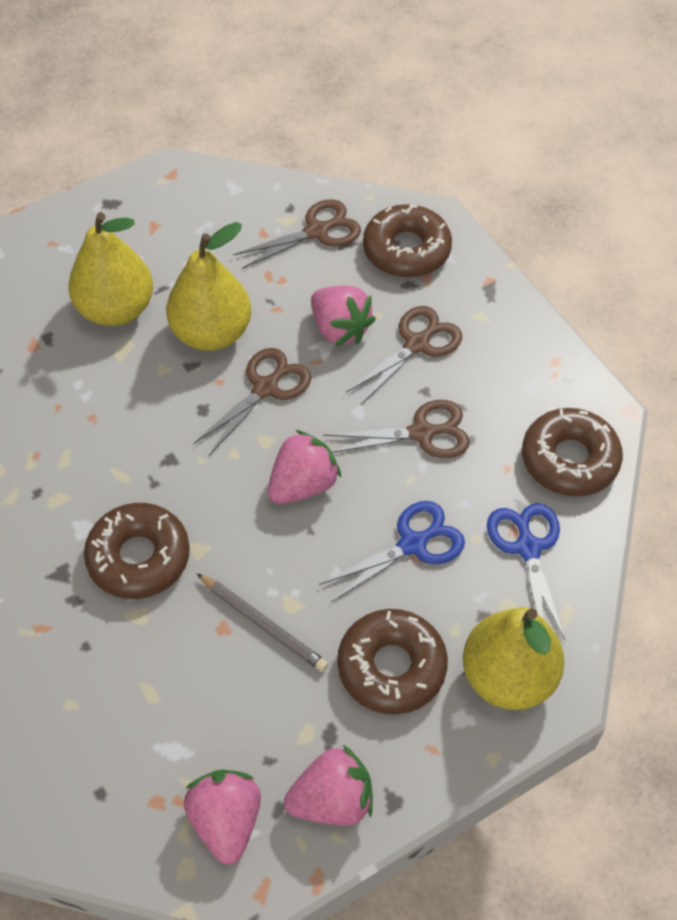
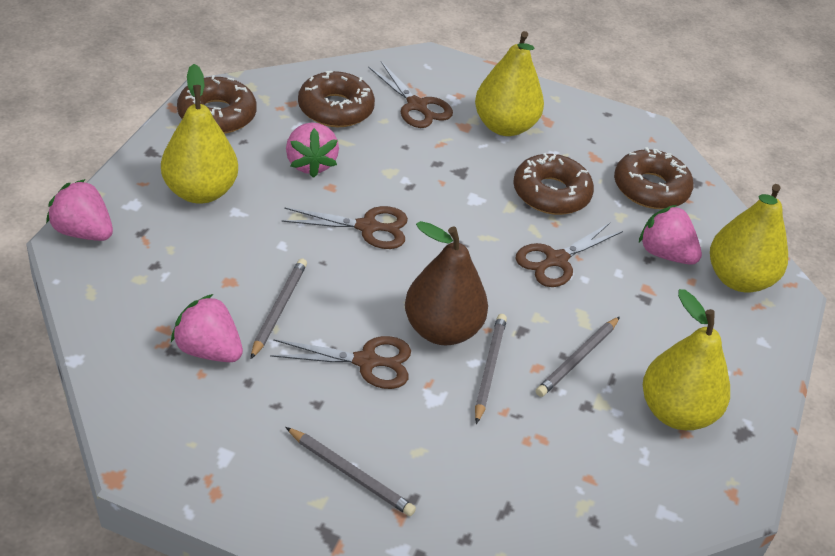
blue scissors: 2 -> 0
brown pear: 0 -> 1
grey pencil: 1 -> 4
yellow pear: 3 -> 4

